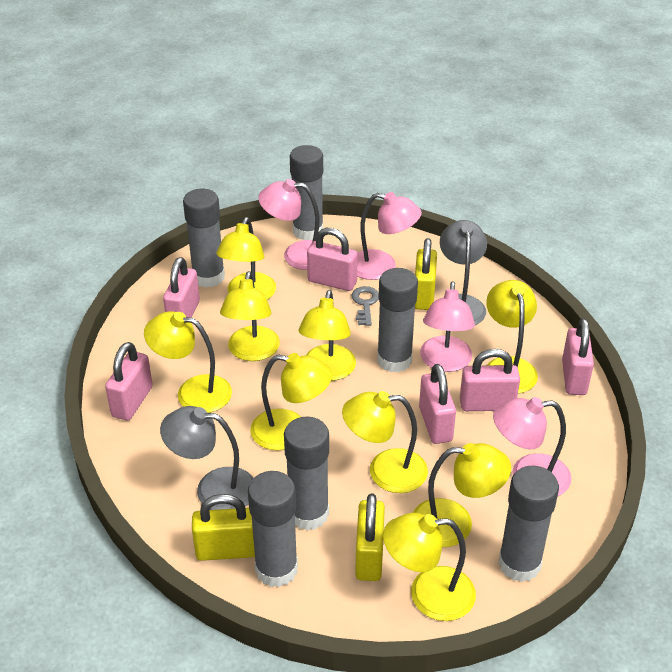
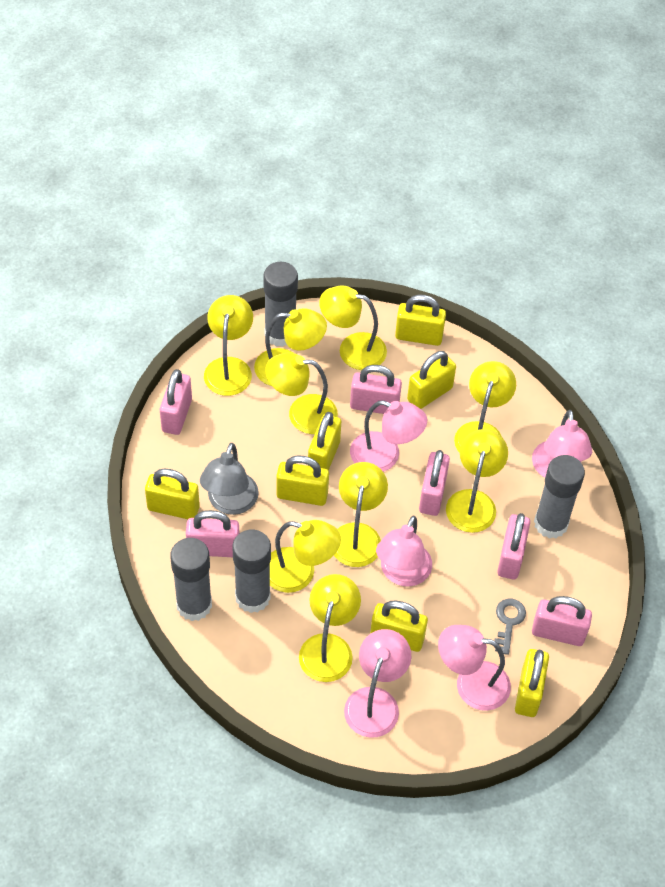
grey glue stick: 6 -> 4
grey lamp: 2 -> 1
pink lamp: 4 -> 5
yellow padlock: 3 -> 7

